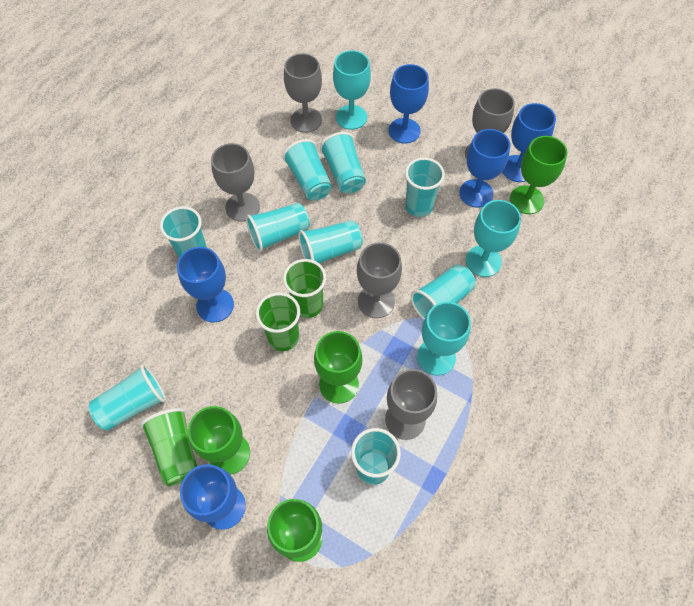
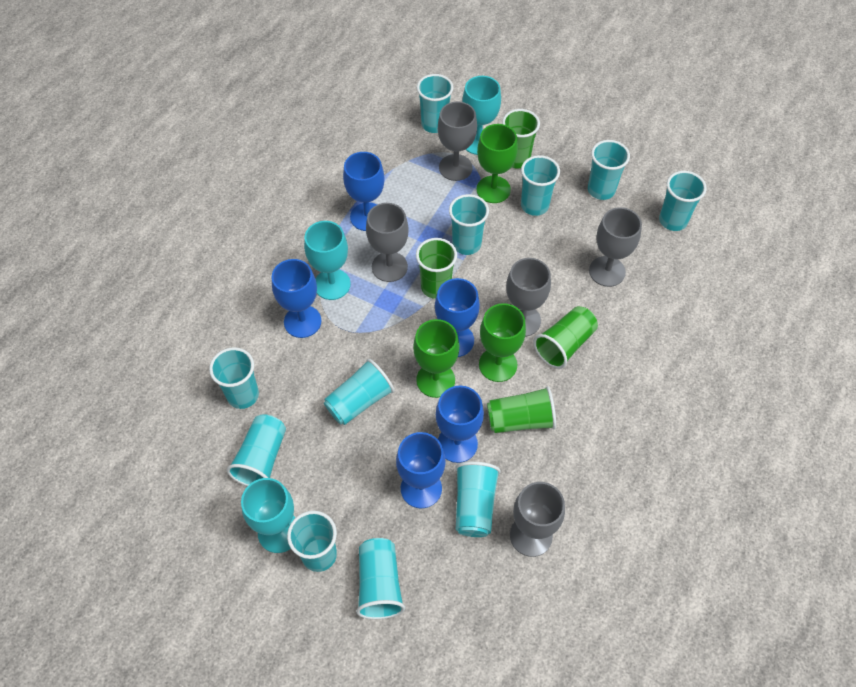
green cup: 3 -> 4
green goblet: 4 -> 3
turquoise cup: 9 -> 11

